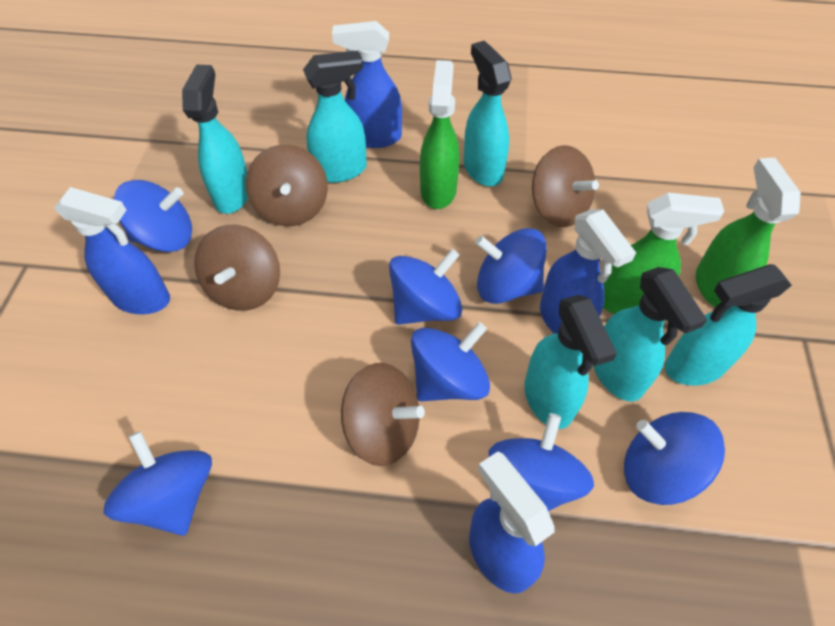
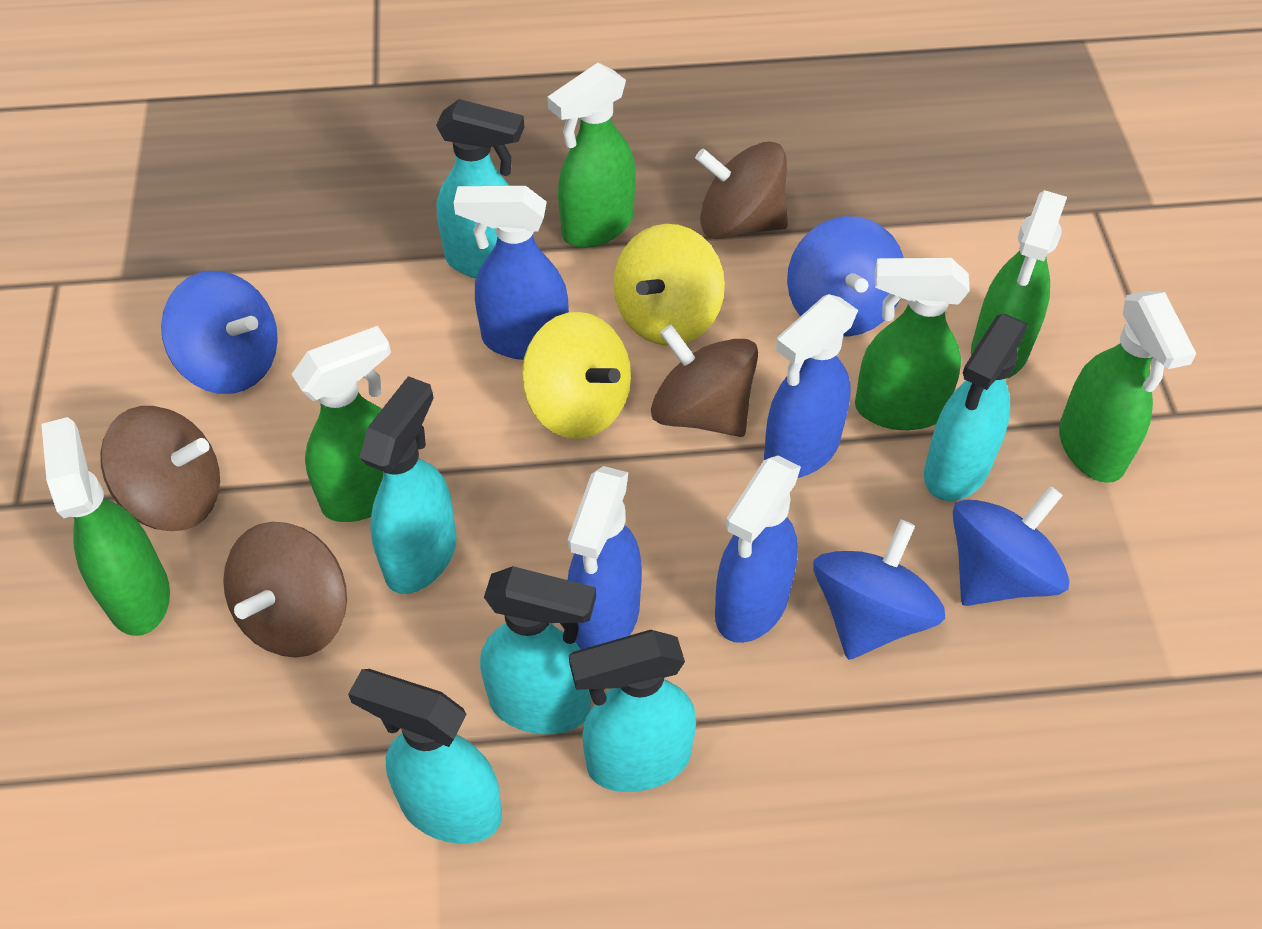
blue spinning top: 7 -> 4
green spray bottle: 3 -> 6
yellow spinning top: 0 -> 2

